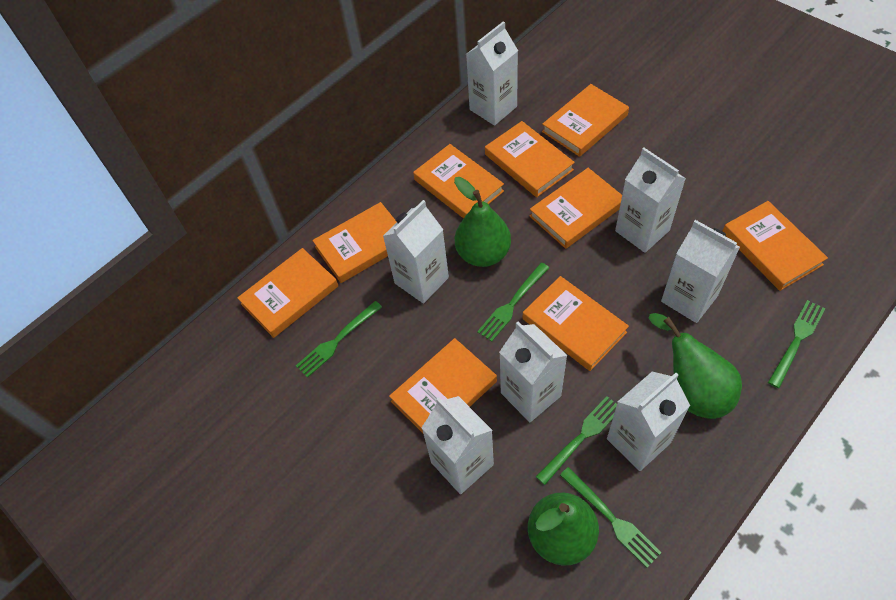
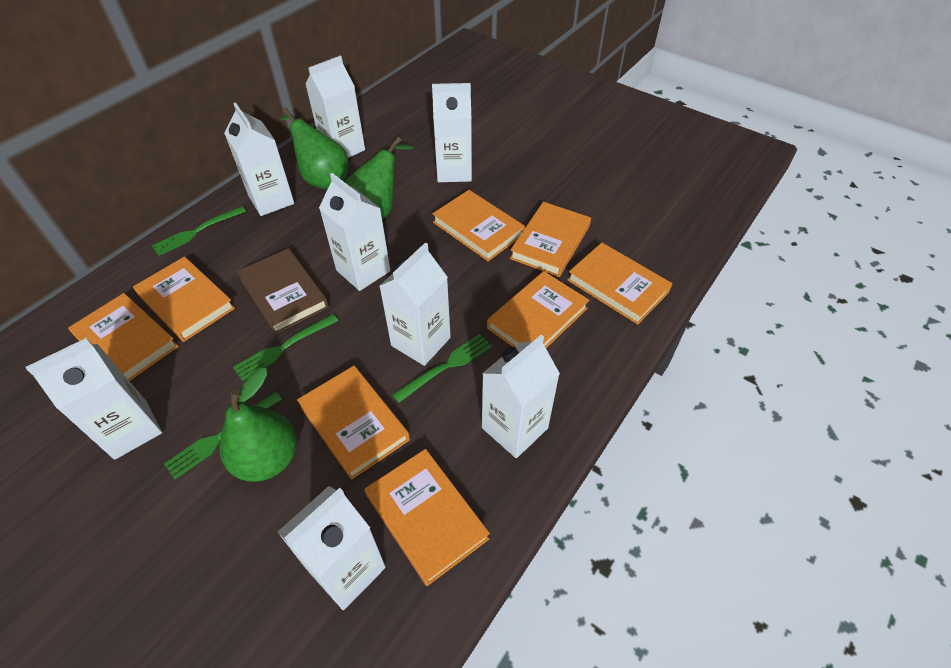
brown book: 0 -> 1
green fork: 5 -> 4
orange book: 9 -> 8
white carton: 7 -> 8

